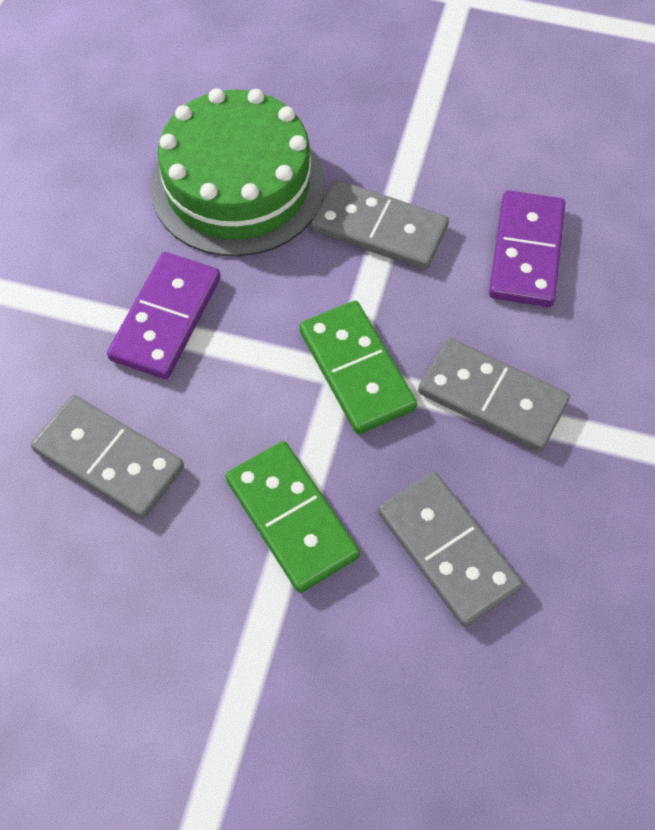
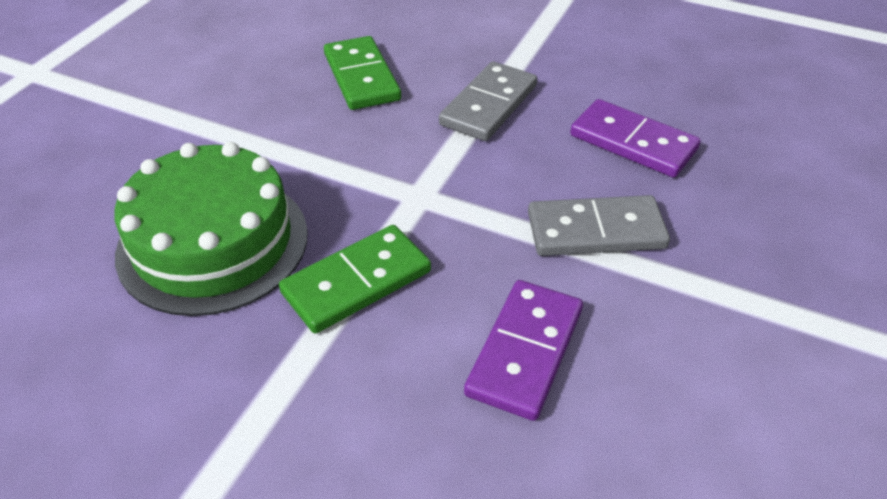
grey domino: 4 -> 2

